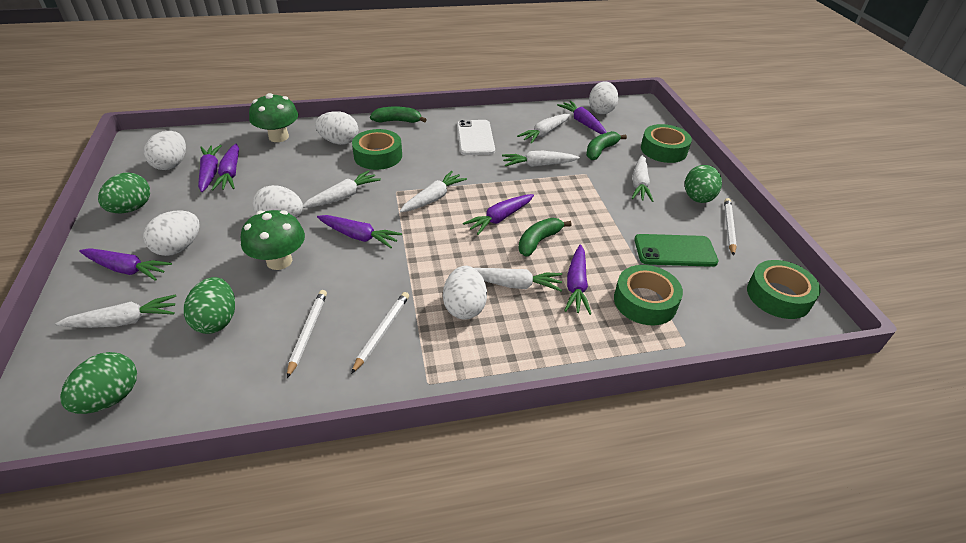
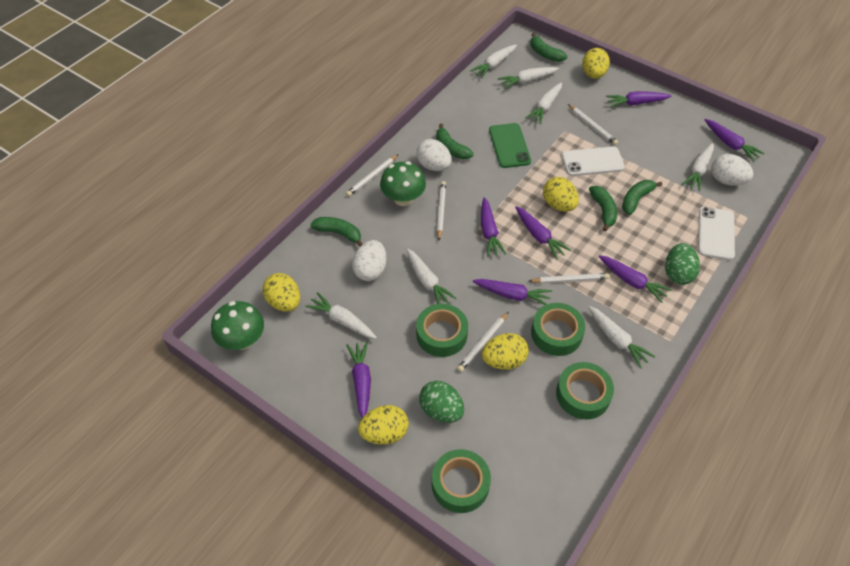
green banana: 3 -> 5
green egg: 4 -> 2
white egg: 6 -> 3
white pencil: 3 -> 5
white phone: 1 -> 2
yellow egg: 0 -> 5

